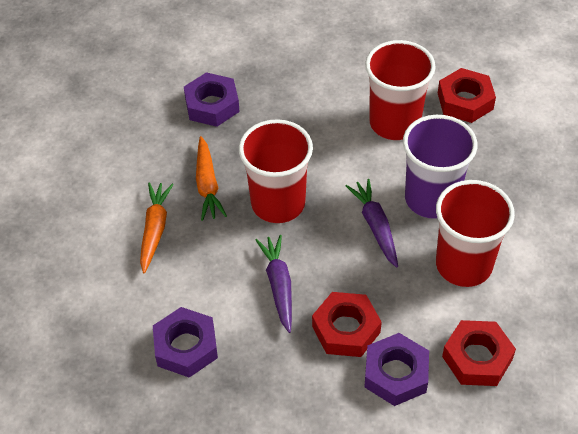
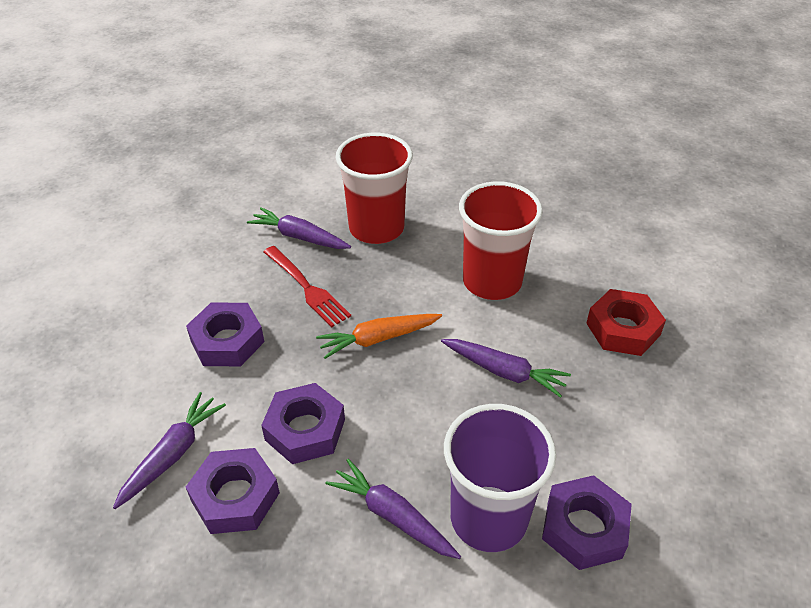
orange carrot: 2 -> 1
purple carrot: 2 -> 4
purple nut: 3 -> 4
red cup: 3 -> 2
red fork: 0 -> 1
red nut: 3 -> 1

